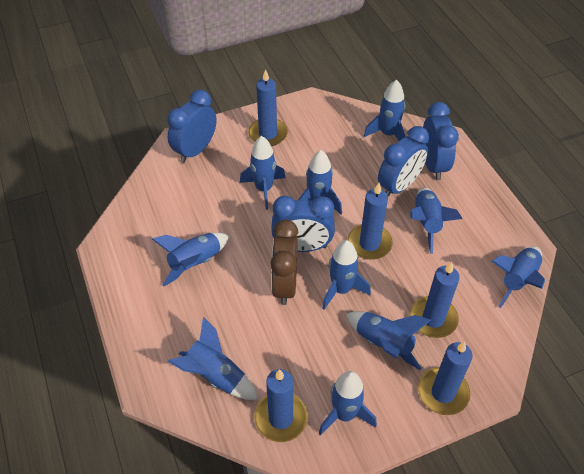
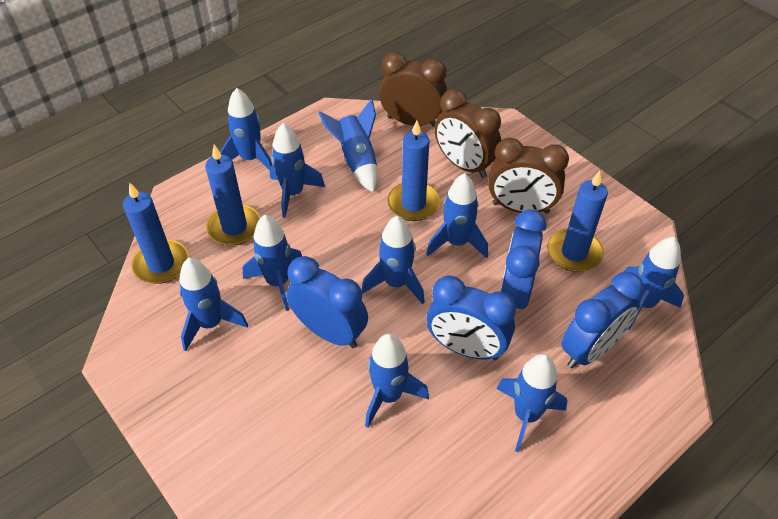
blue candle: 5 -> 4
brown clock: 1 -> 3

